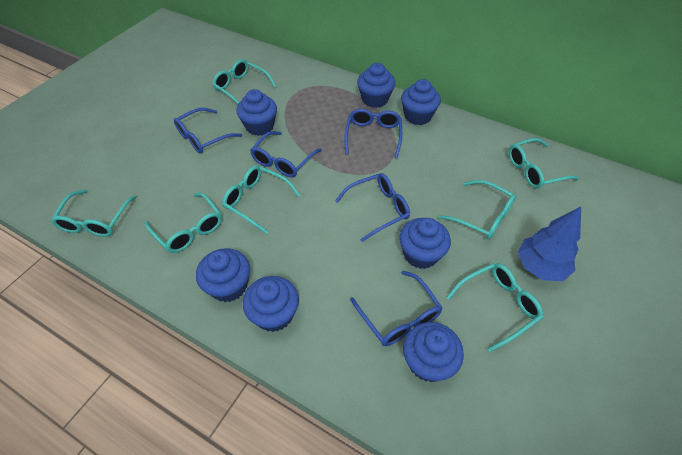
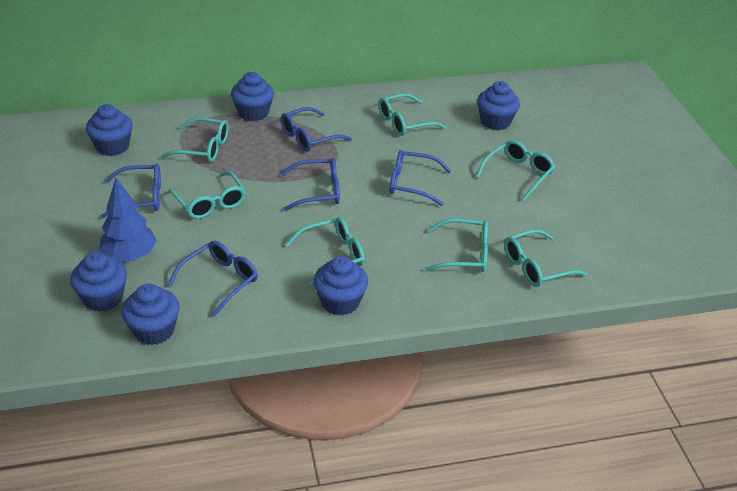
blue cupcake: 7 -> 6

